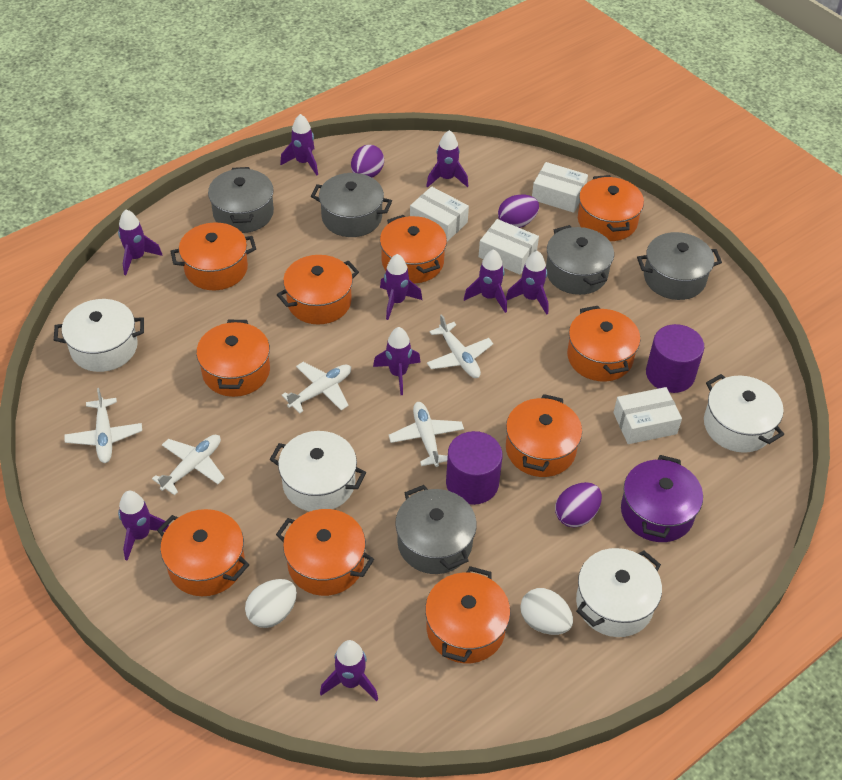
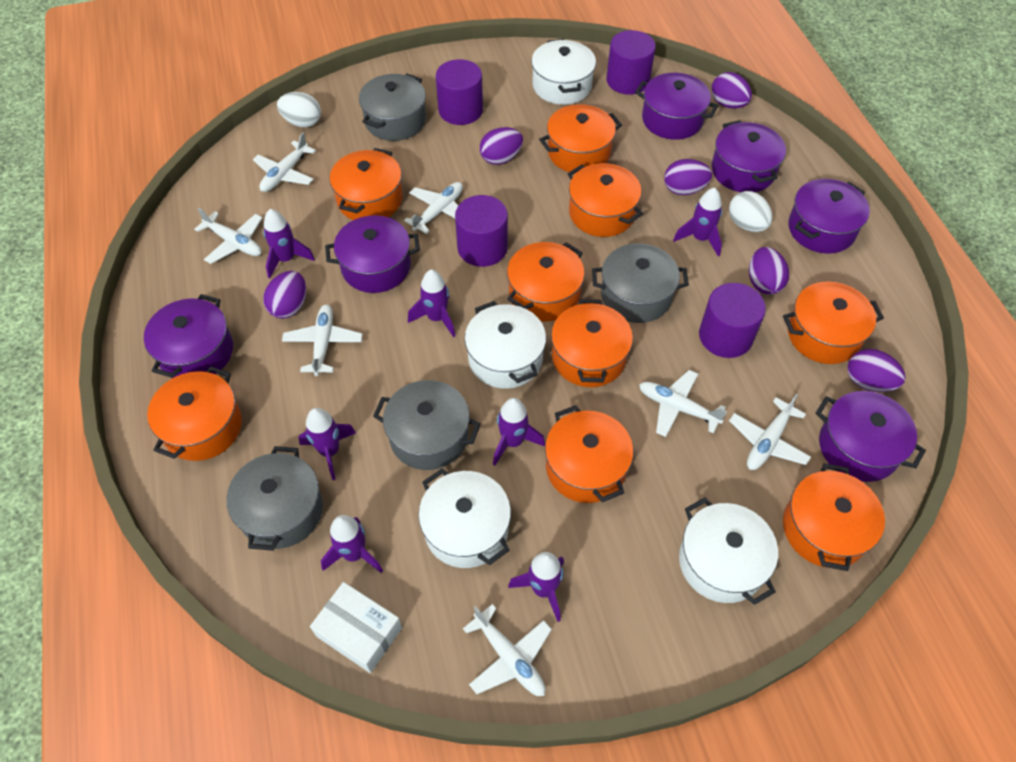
grey pot: 5 -> 4
orange pot: 10 -> 9
purple cylinder: 2 -> 4
purple egg: 3 -> 6
purple pot: 1 -> 6
purple rocket: 9 -> 7
white box: 4 -> 1
white plane: 5 -> 7

